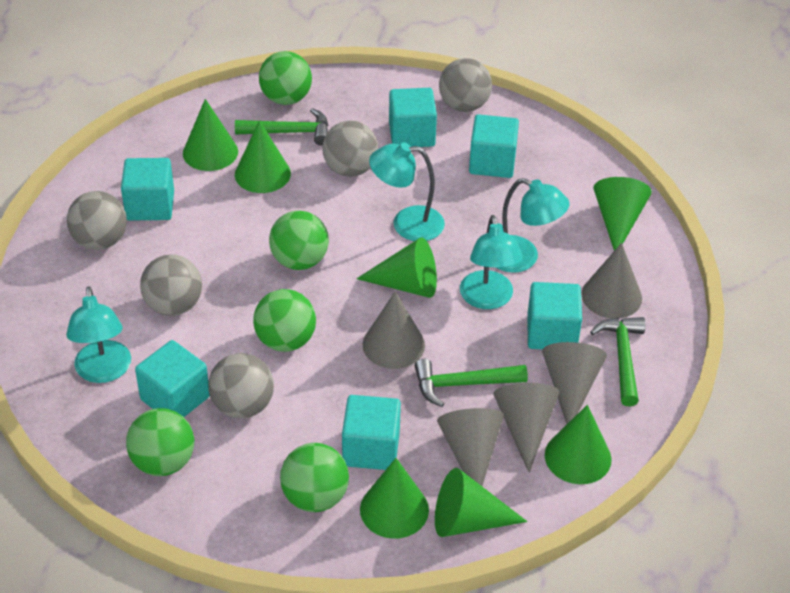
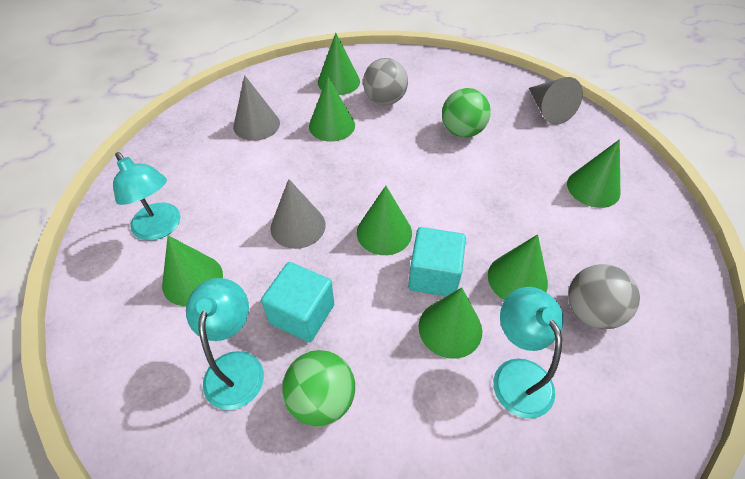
green ball: 5 -> 2
green hammer: 3 -> 0
grey ball: 5 -> 2
grey cone: 5 -> 3
turquoise cube: 6 -> 2
turquoise lamp: 4 -> 3

